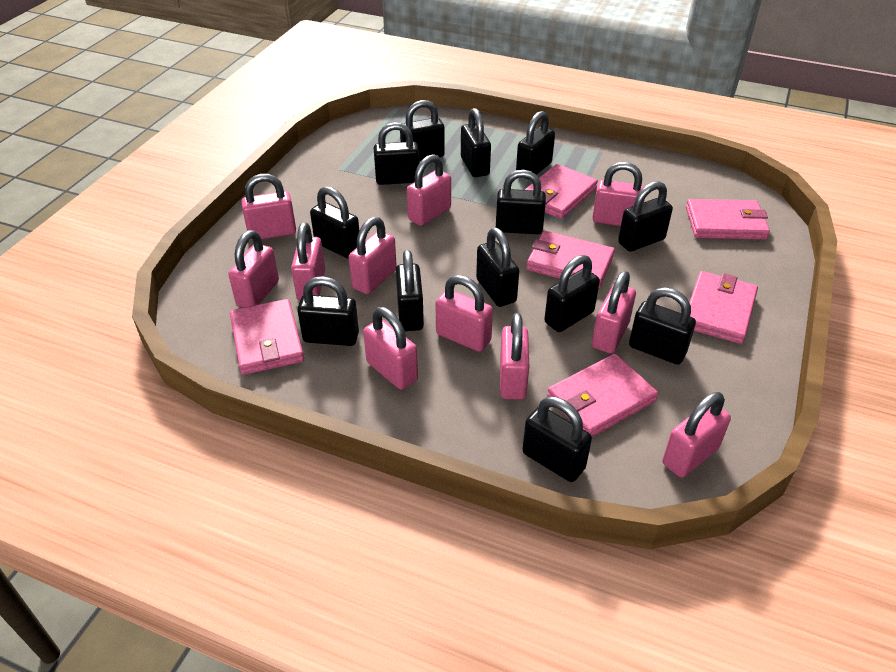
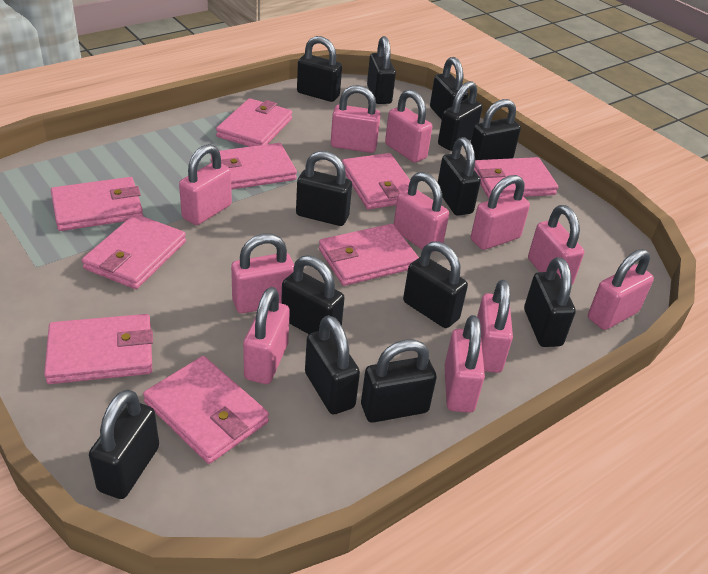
pink wallet: 6 -> 9

